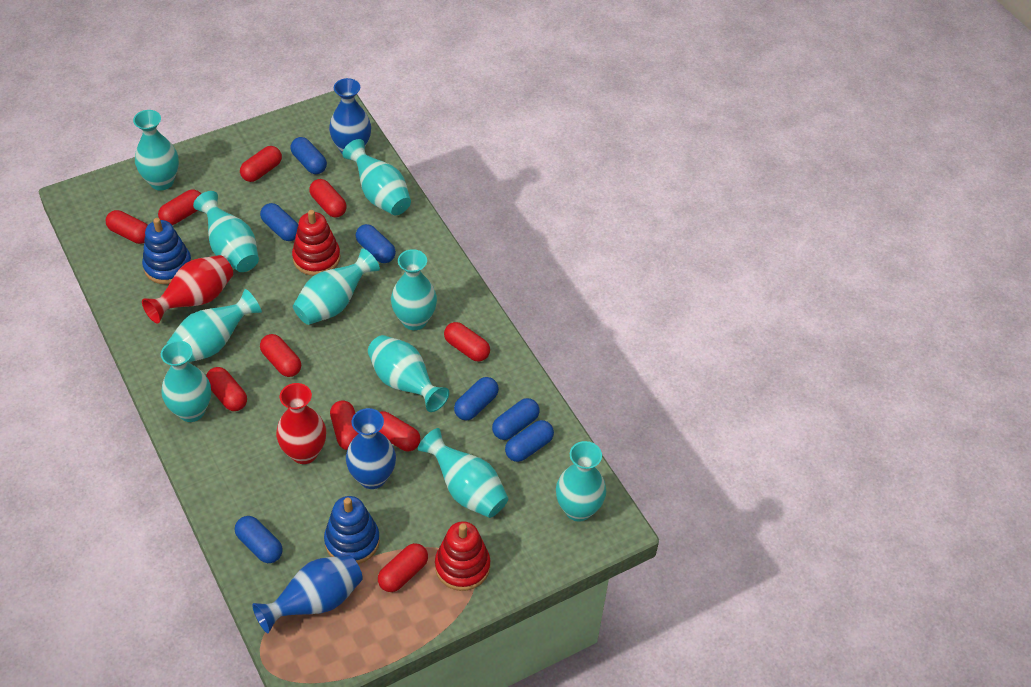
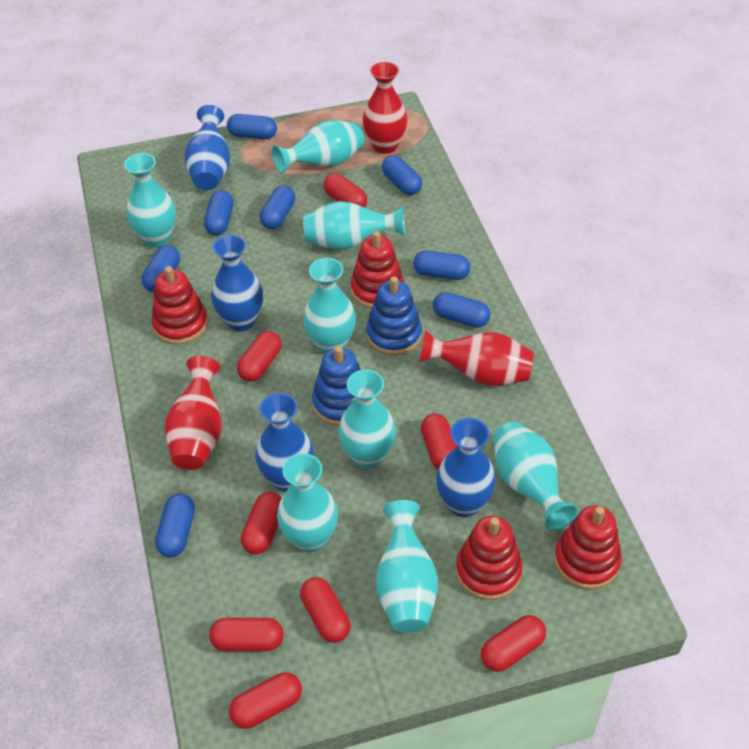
blue capsule: 7 -> 8
blue vase: 3 -> 4
red capsule: 10 -> 8
red stacking toy: 2 -> 4
red vase: 2 -> 3
turquoise vase: 10 -> 8

